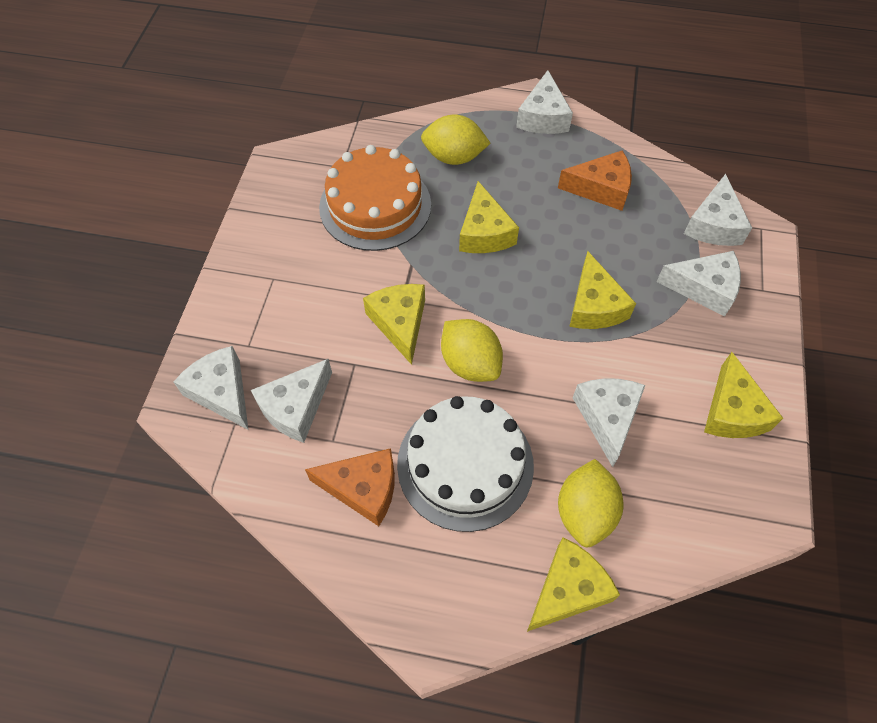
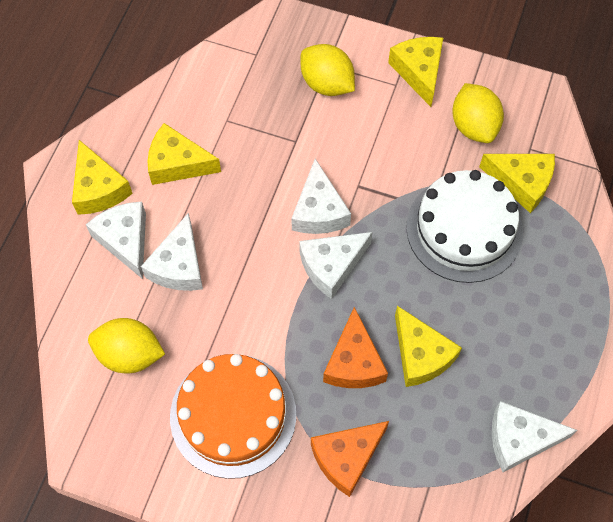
white cheese: 6 -> 5

